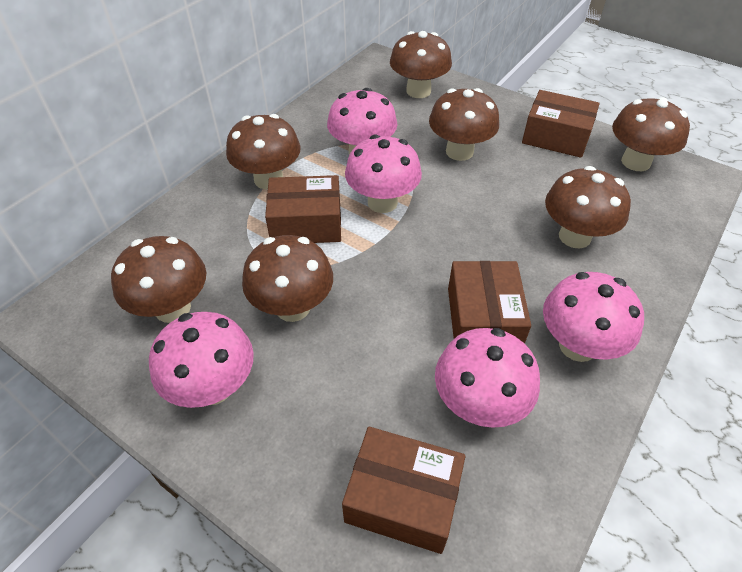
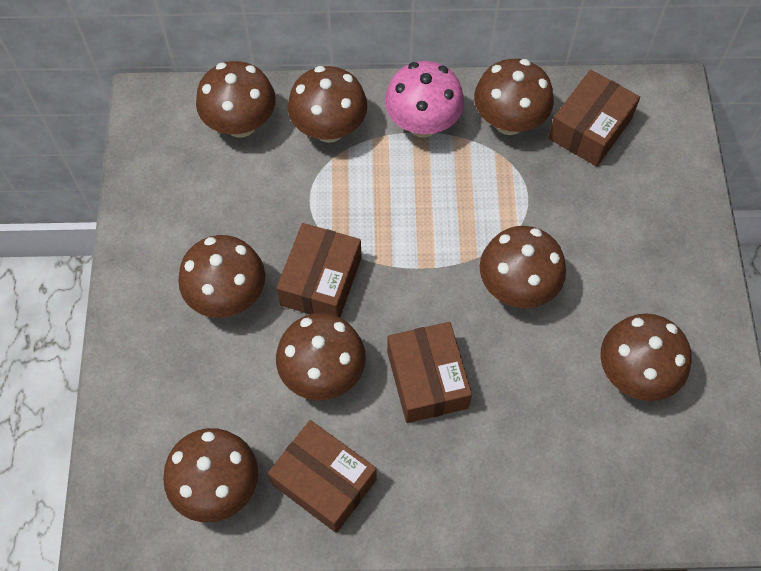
brown mushroom: 7 -> 8
pink mushroom: 5 -> 1

